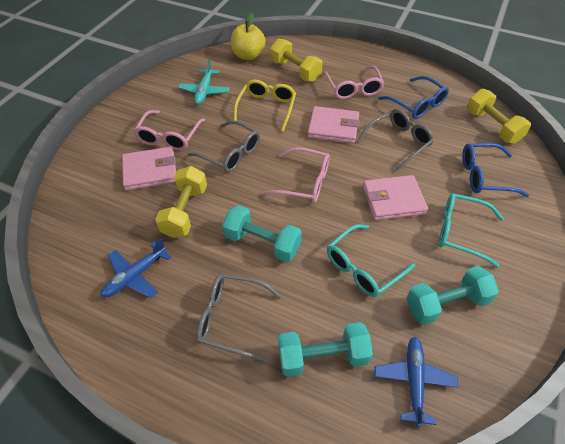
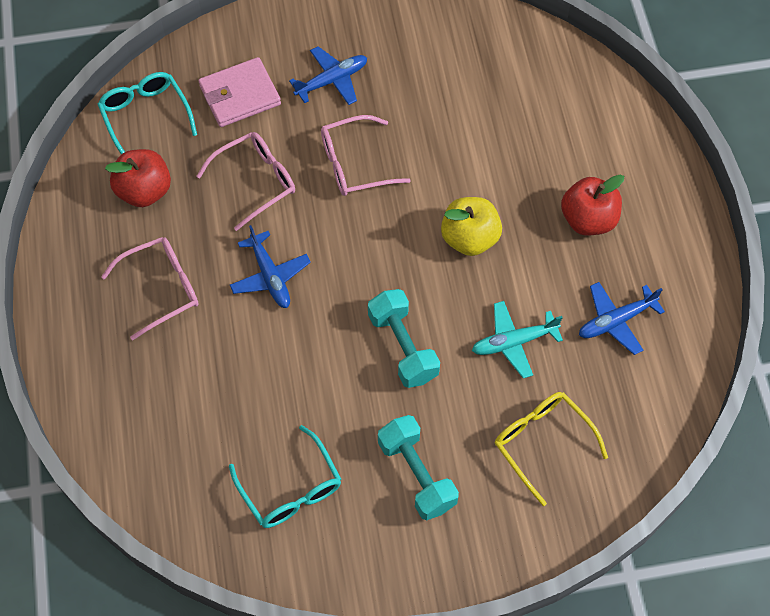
blue glasses: 2 -> 0
blue plane: 2 -> 3
grey glasses: 3 -> 0
pink wallet: 3 -> 1
red apple: 0 -> 2
turquoise dumbbell: 3 -> 2
yellow dumbbell: 3 -> 0

